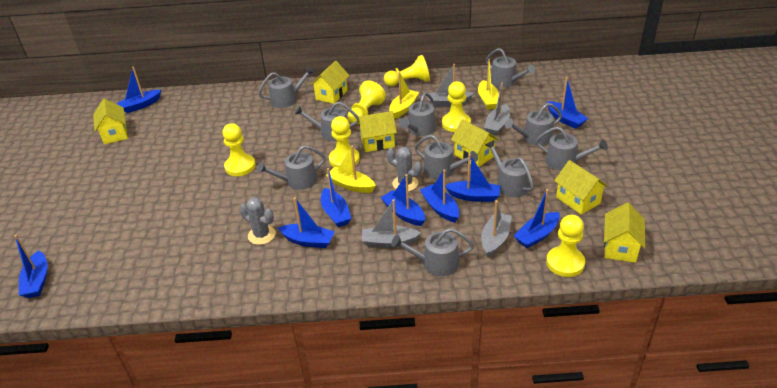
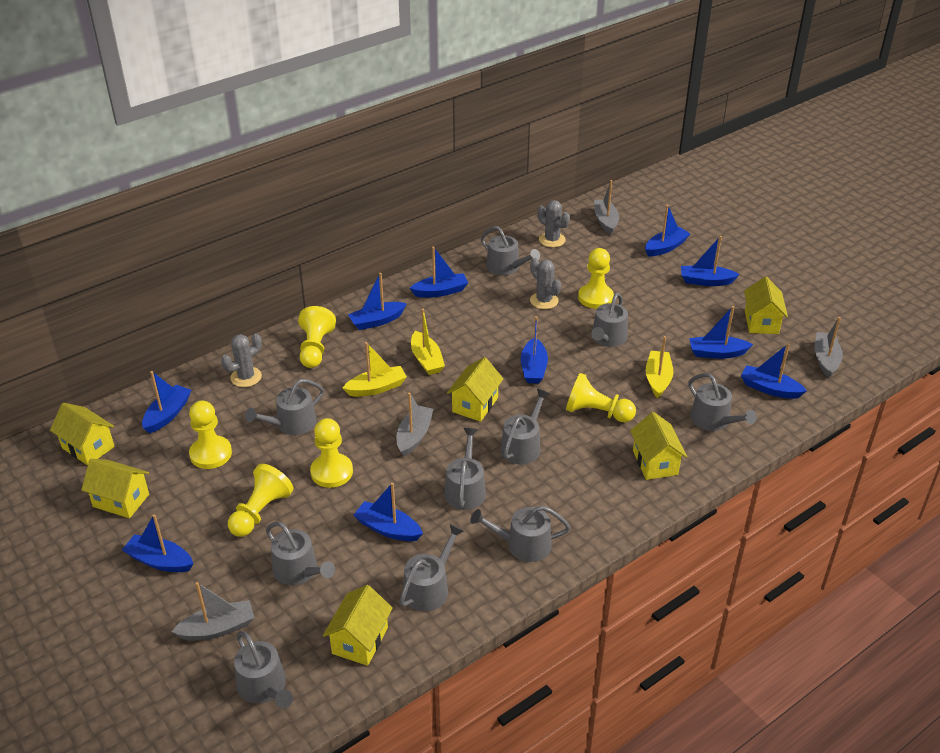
blue boat: 9 -> 10
grey cactus: 2 -> 3

